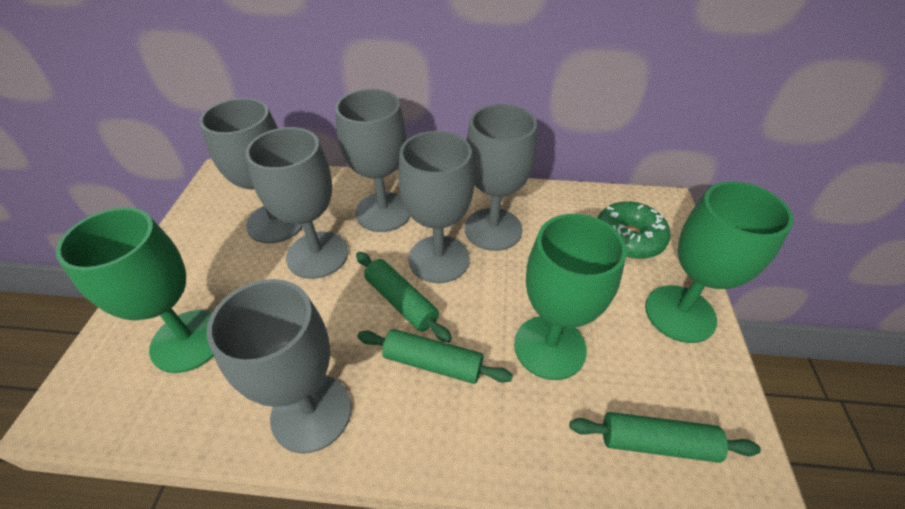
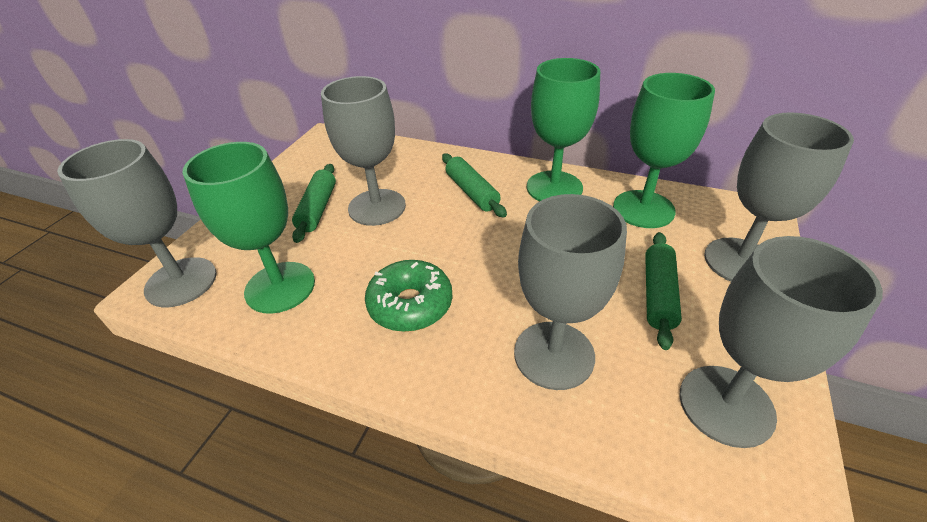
grey goblet: 6 -> 5

